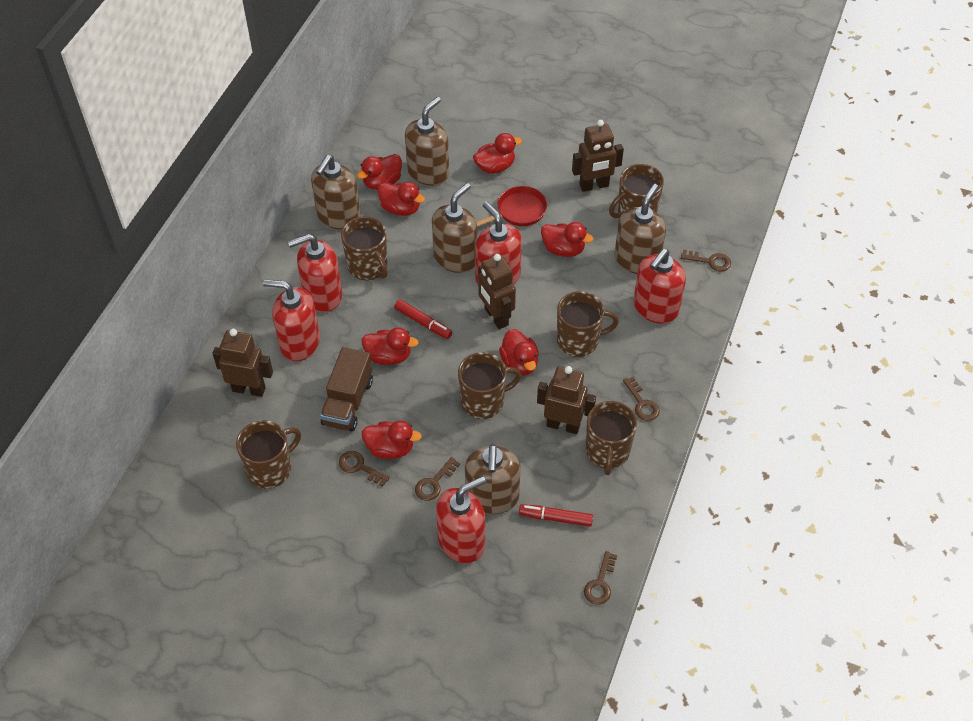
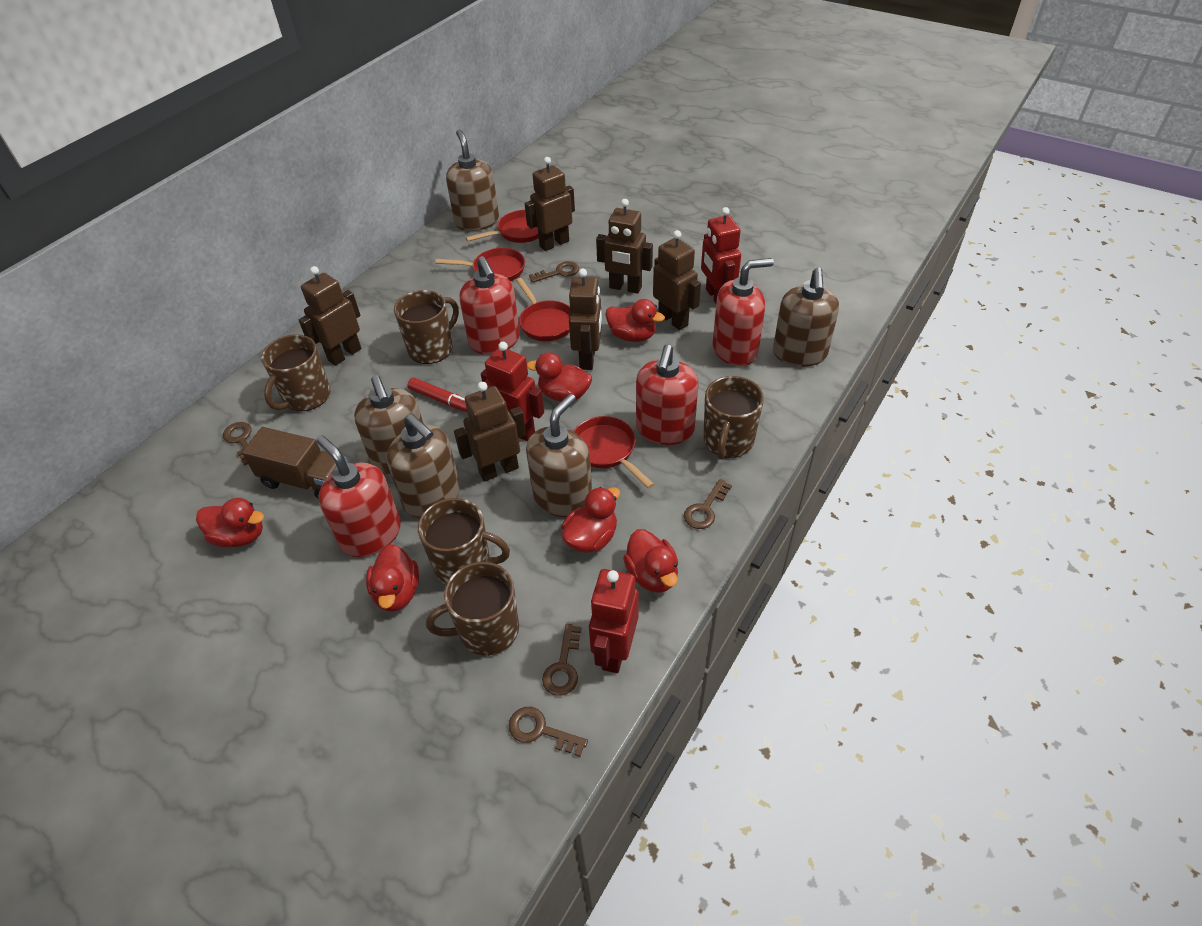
brown mug: 6 -> 5
brown robot: 4 -> 6
red duck: 7 -> 6
red marker: 2 -> 1
red pan: 1 -> 4
red robot: 0 -> 3
red soap dispenser: 5 -> 4

